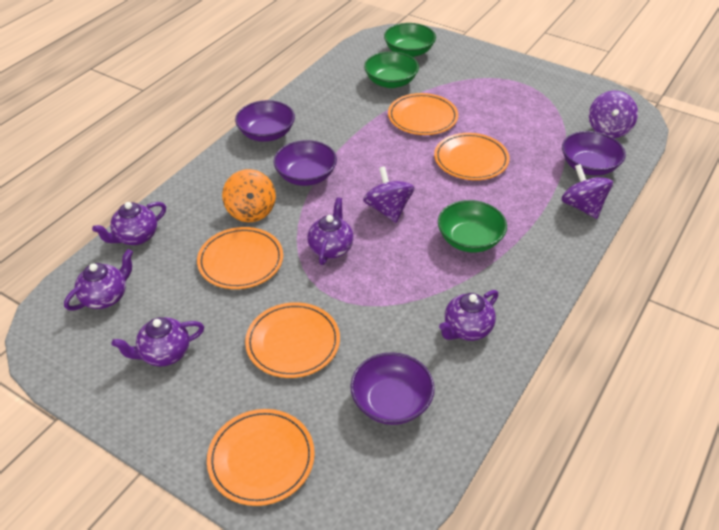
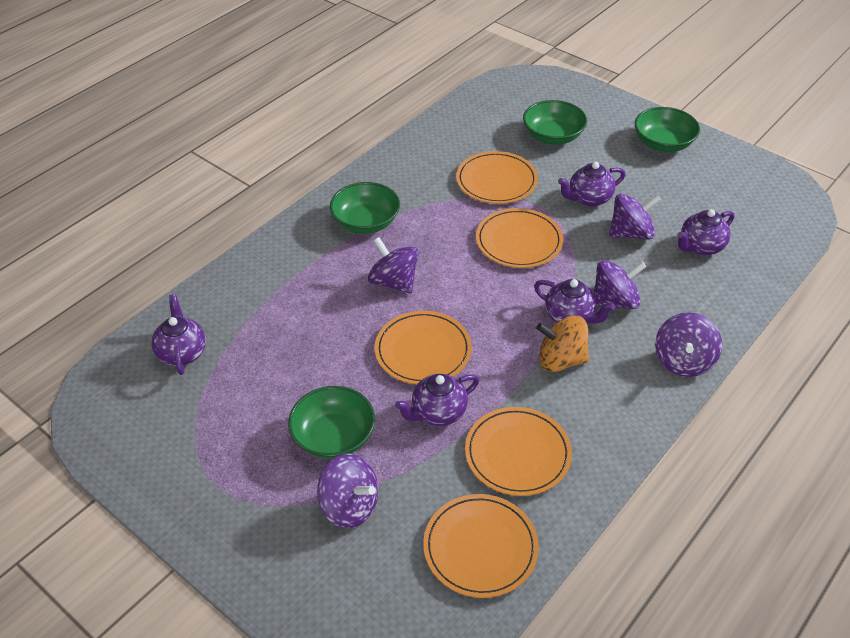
green bowl: 3 -> 4
purple bowl: 4 -> 0
purple spinning top: 3 -> 5

